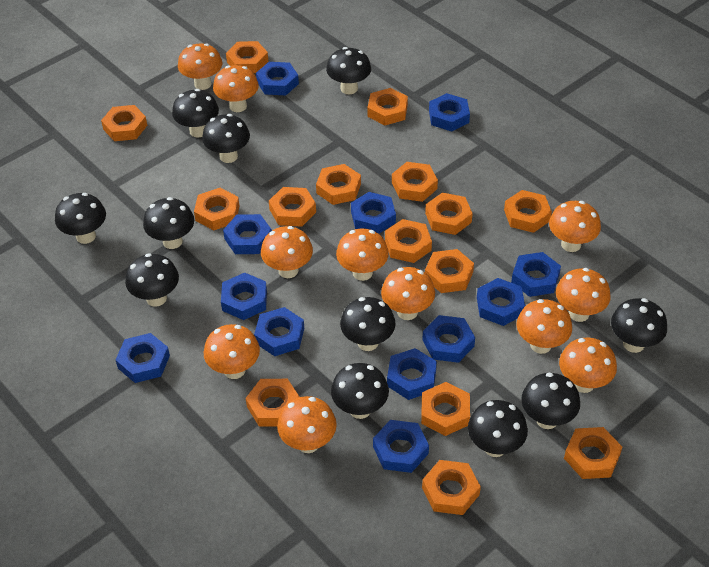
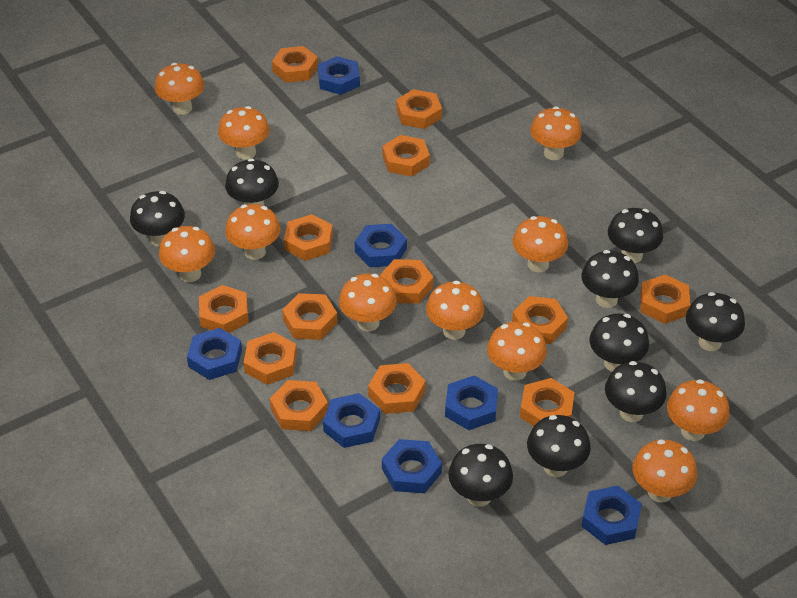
black mushroom: 11 -> 9
blue nut: 12 -> 7
orange nut: 15 -> 13

